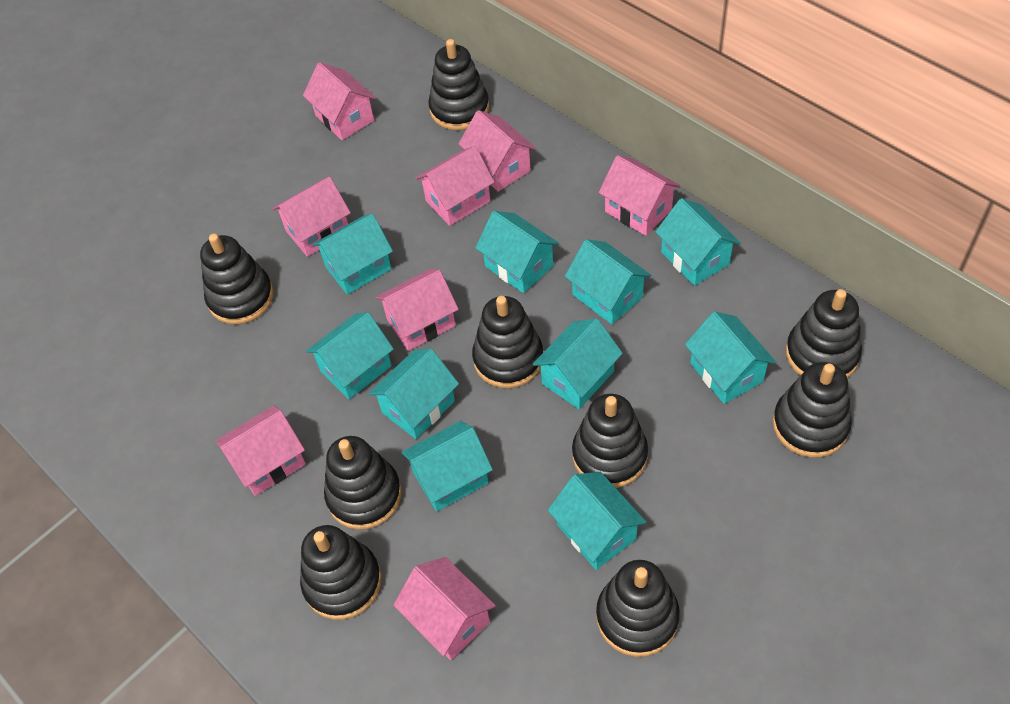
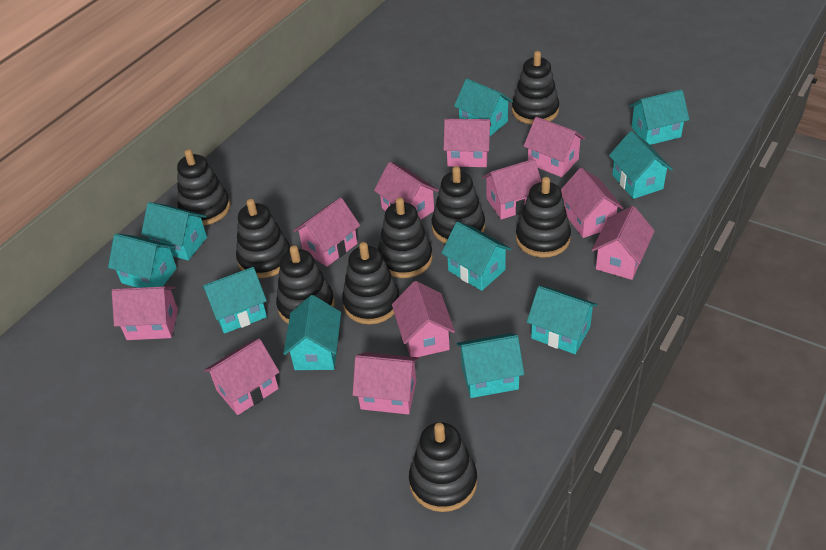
pink house: 8 -> 11

